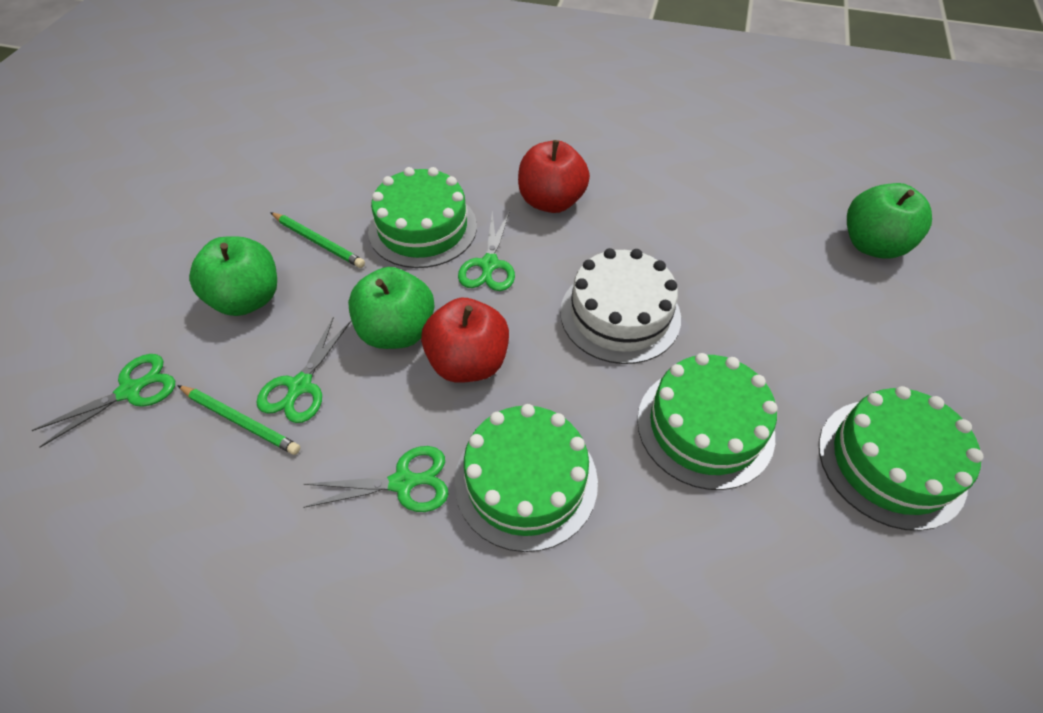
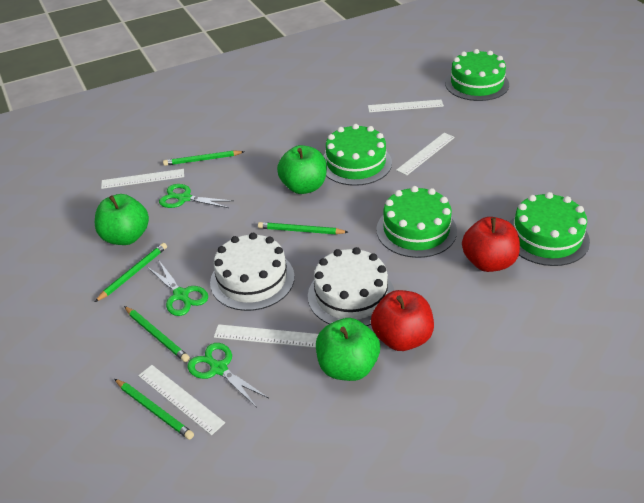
green pencil: 2 -> 5
green scissors: 4 -> 3
white cake: 1 -> 2
white ruler: 0 -> 5

